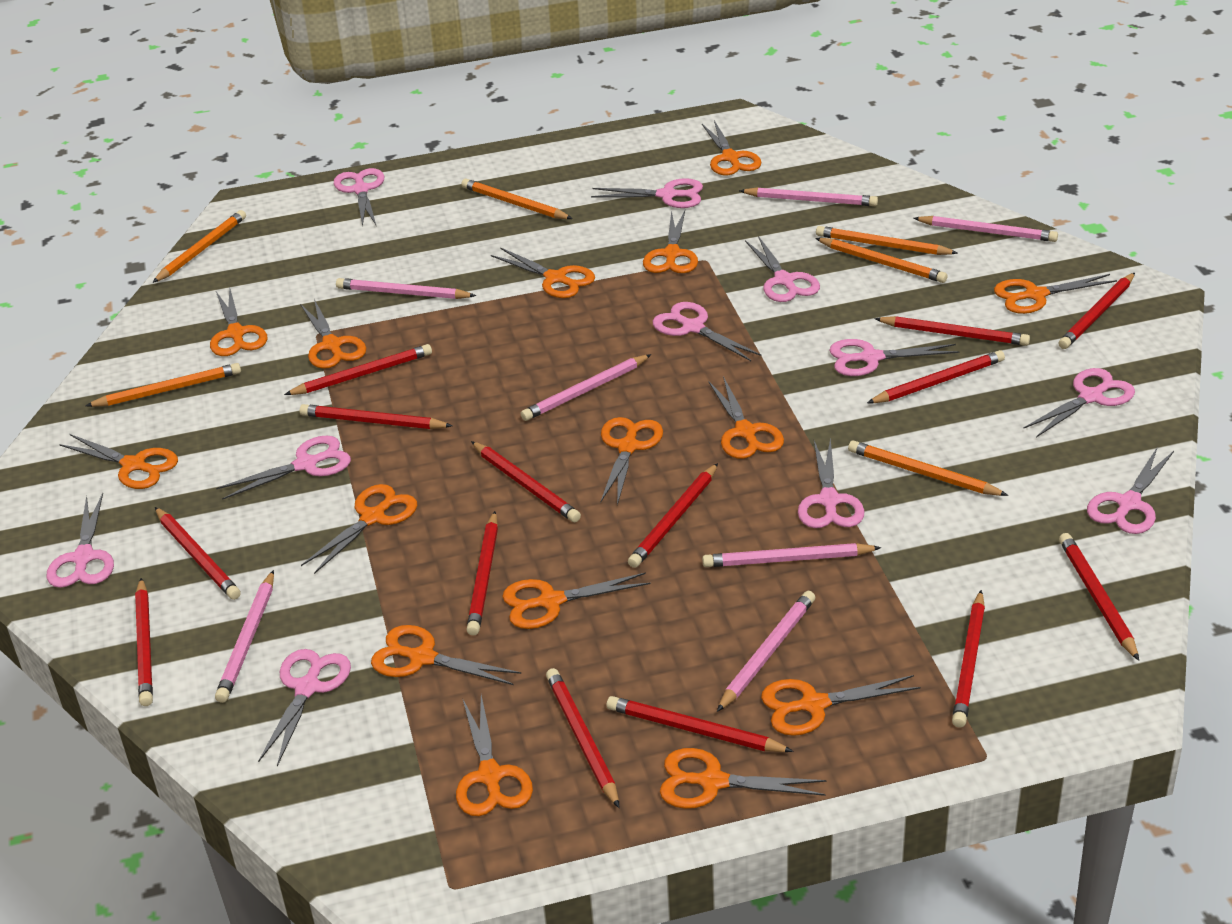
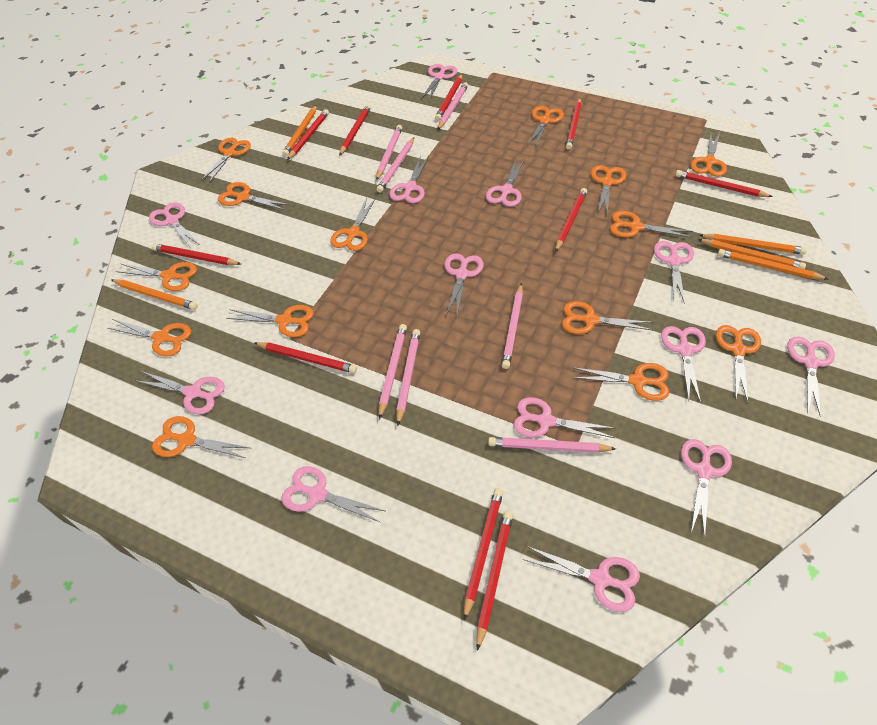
orange pencil: 6 -> 5
orange scissors: 15 -> 14
pink scissors: 11 -> 13
red pencil: 14 -> 10

